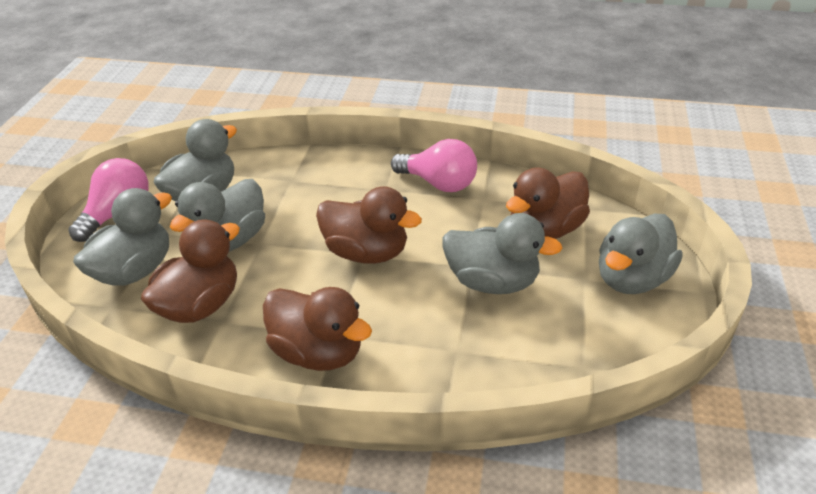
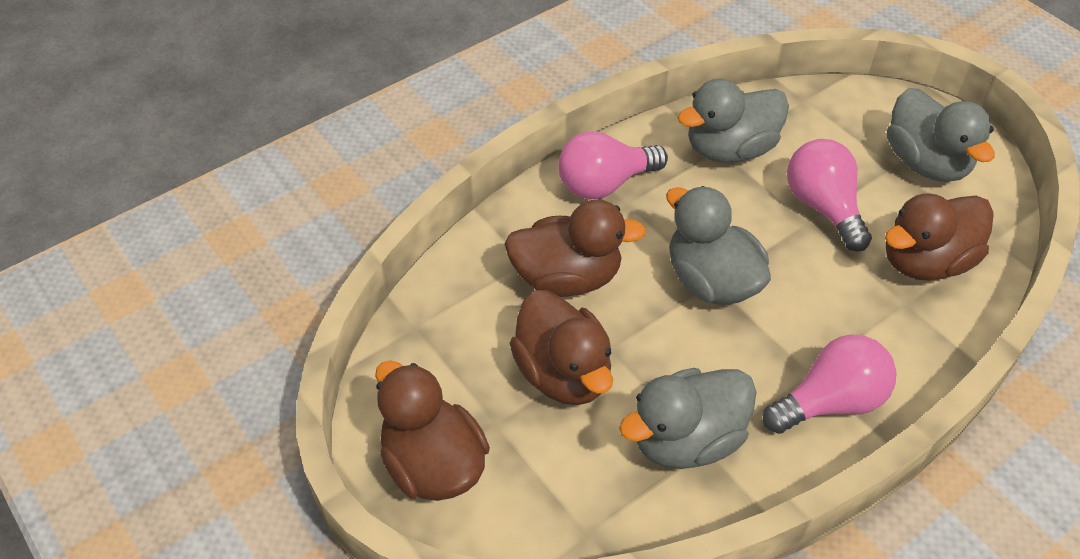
grey duck: 5 -> 4
pink light bulb: 2 -> 3

